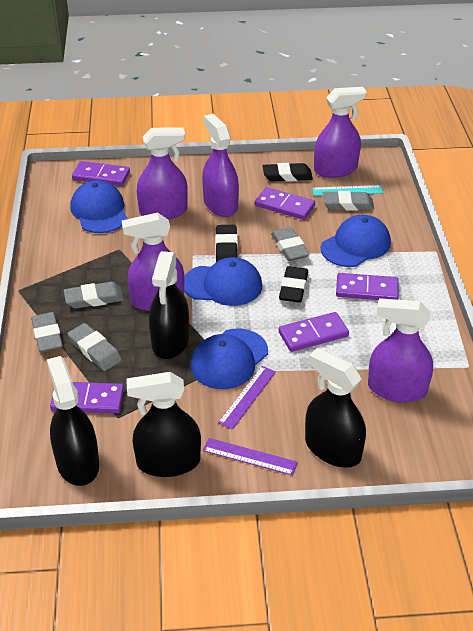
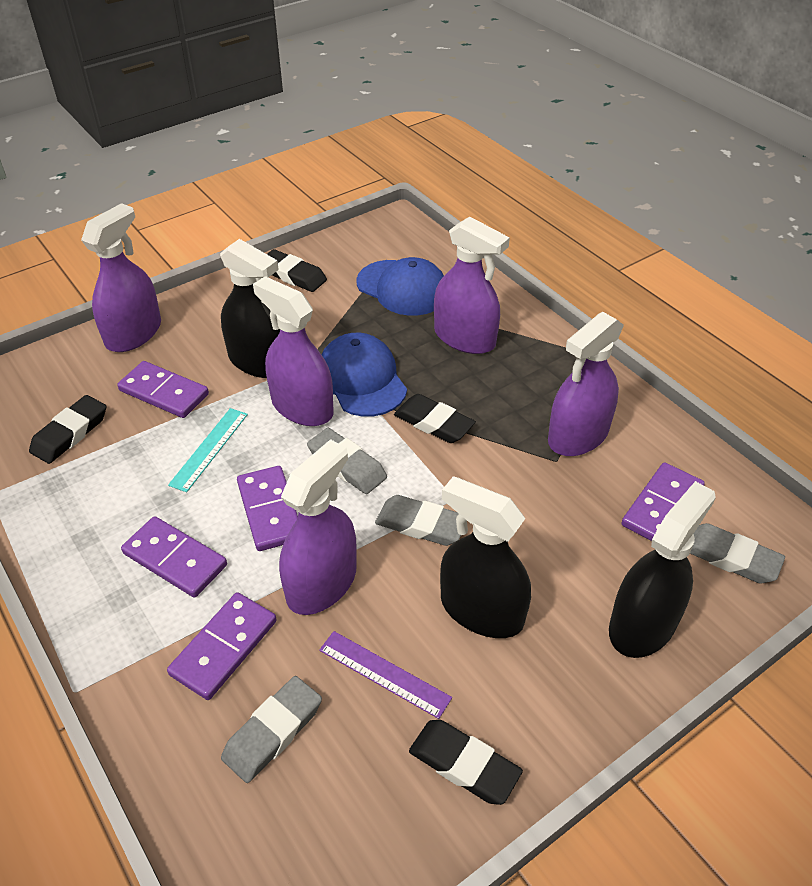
black eraser: 3 -> 4
black spray bottle: 4 -> 3
blue cap: 4 -> 2
grey eraser: 5 -> 4
purple ruler: 2 -> 1

